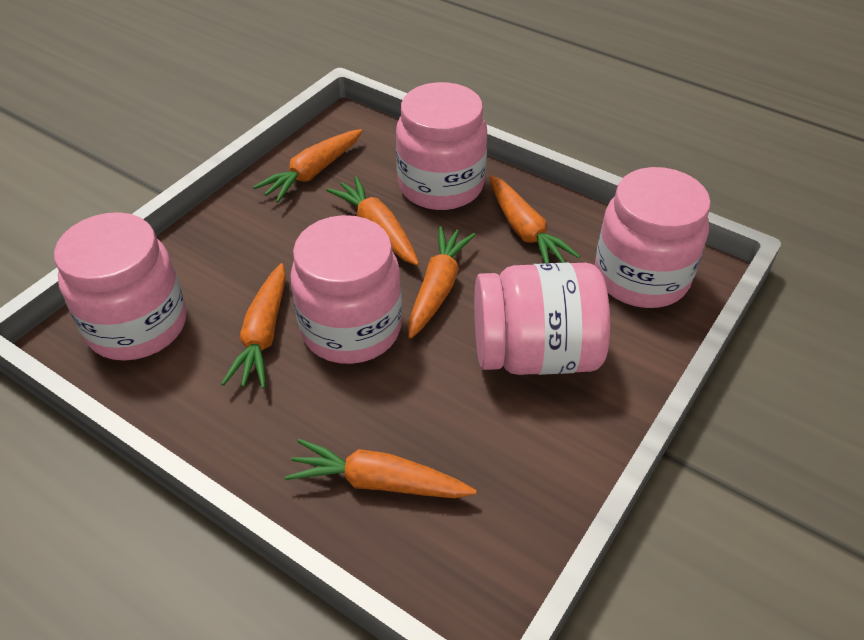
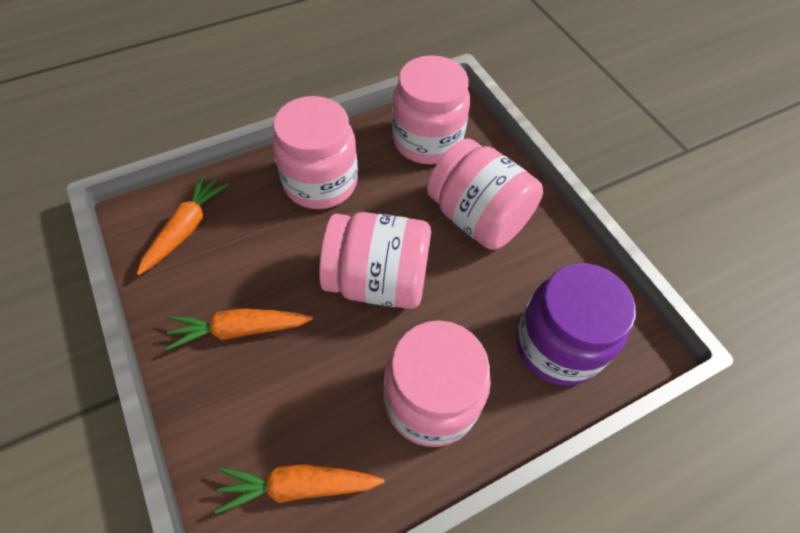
orange carrot: 6 -> 3
purple jar: 0 -> 1

